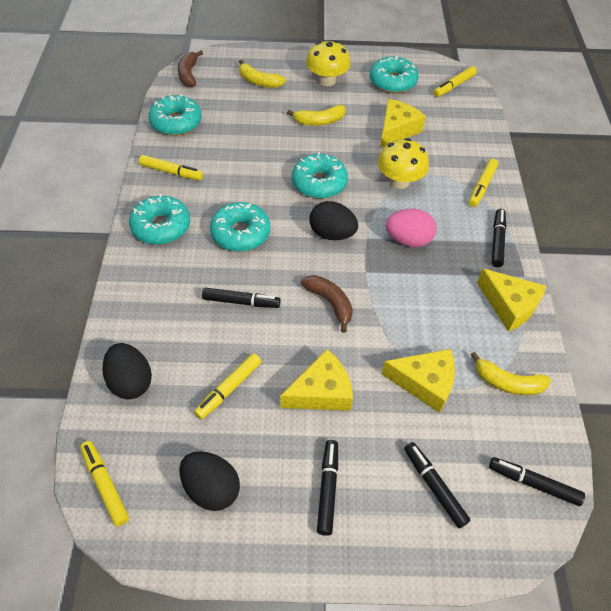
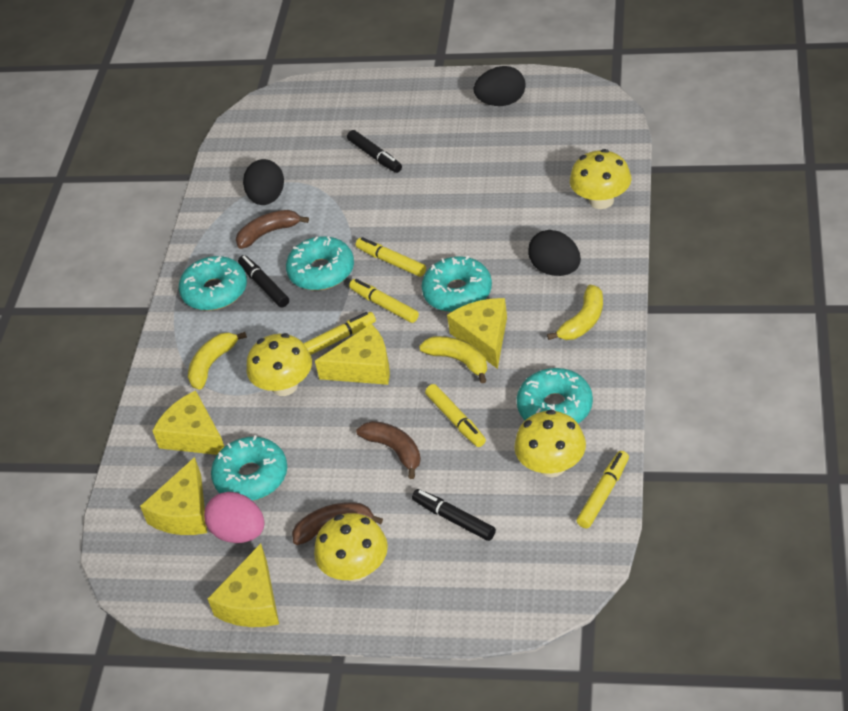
black marker: 5 -> 3
brown banana: 2 -> 3
yellow cheese: 4 -> 5
yellow mushroom: 2 -> 4

